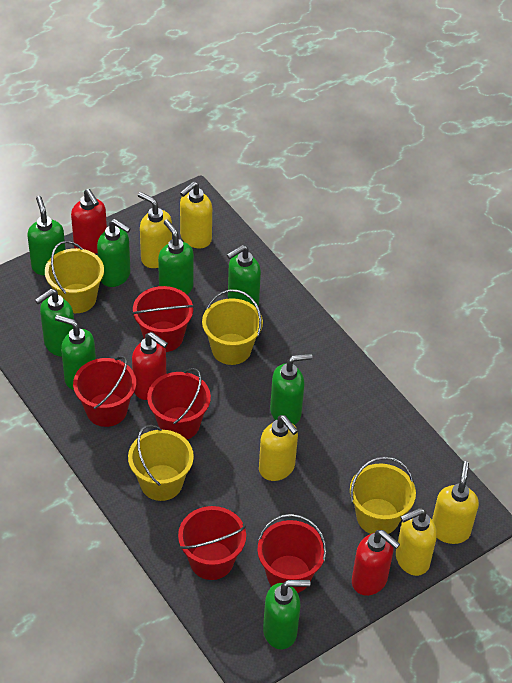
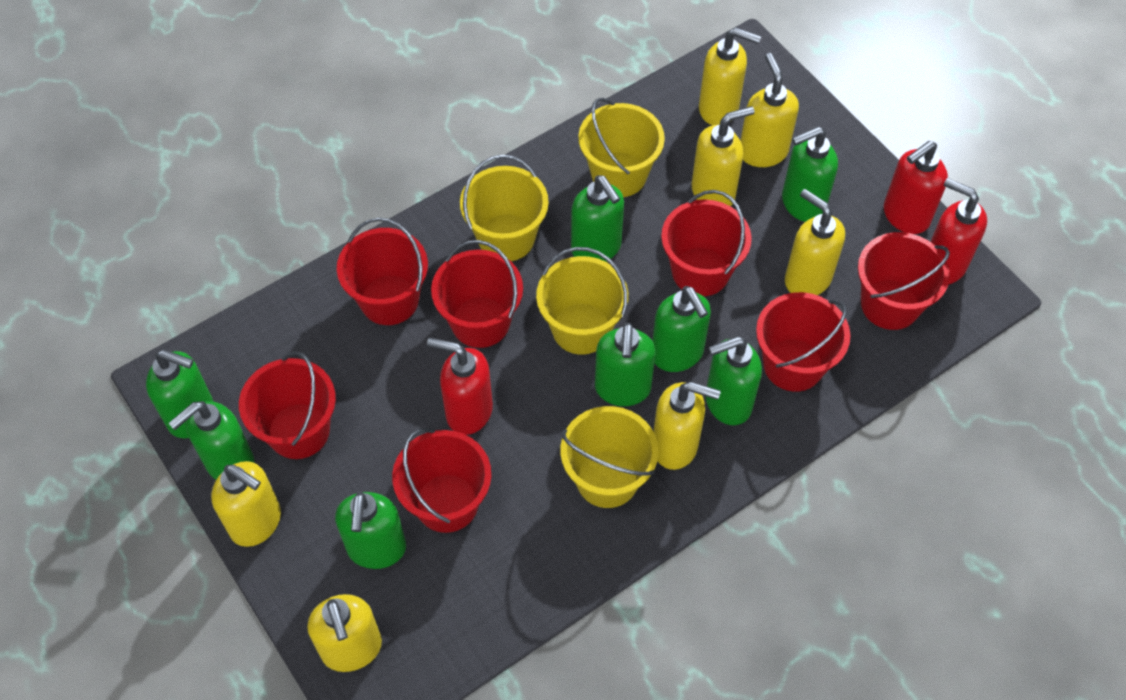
red bucket: 5 -> 7
yellow soap dispenser: 5 -> 7

